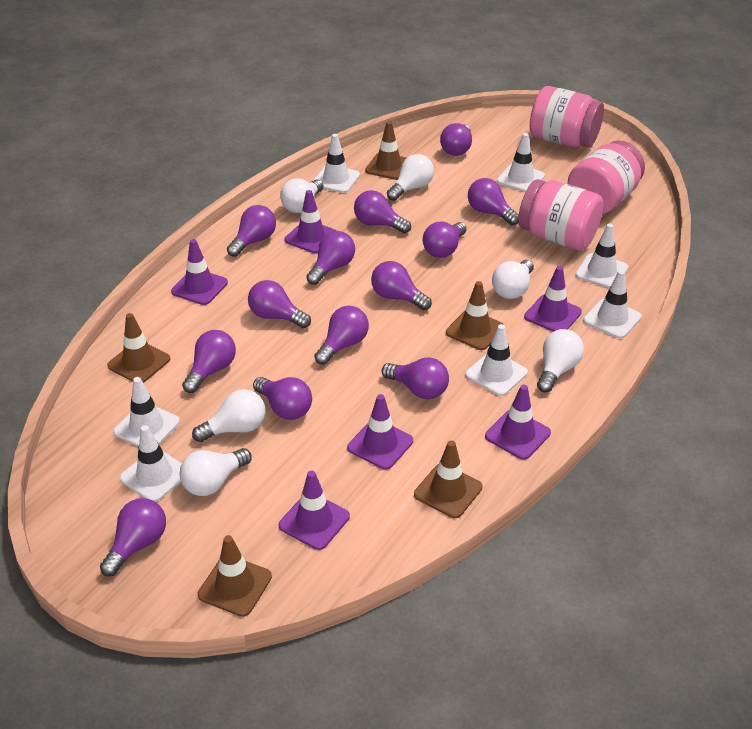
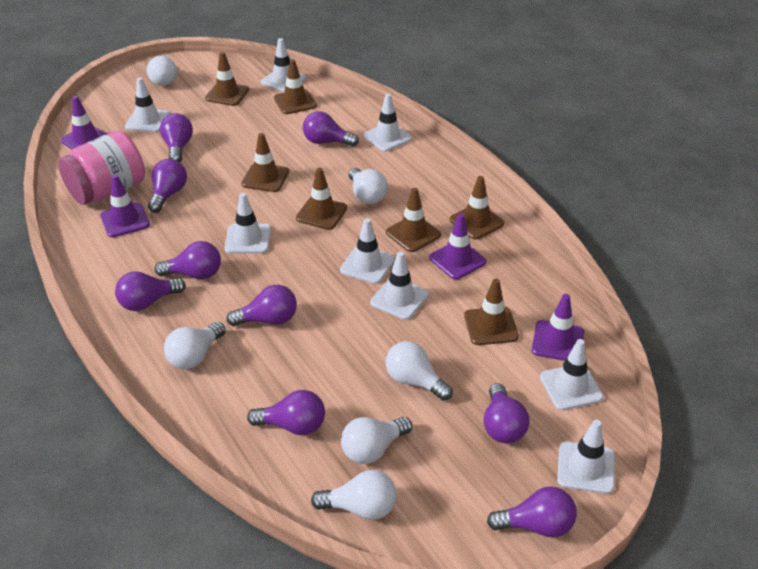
brown traffic cone: 5 -> 7
pink jar: 3 -> 1
purple light bulb: 13 -> 9
purple traffic cone: 6 -> 4
white traffic cone: 7 -> 8

